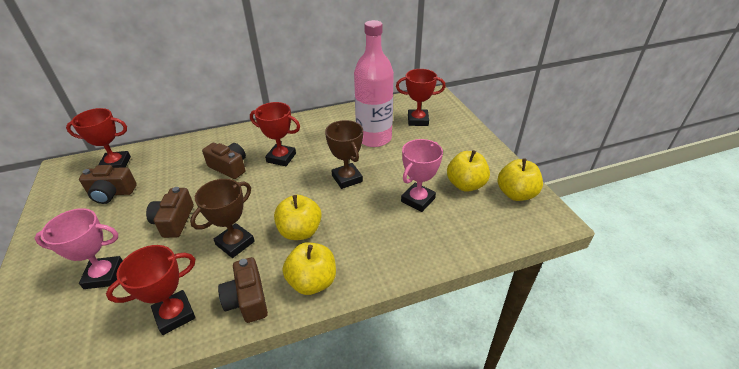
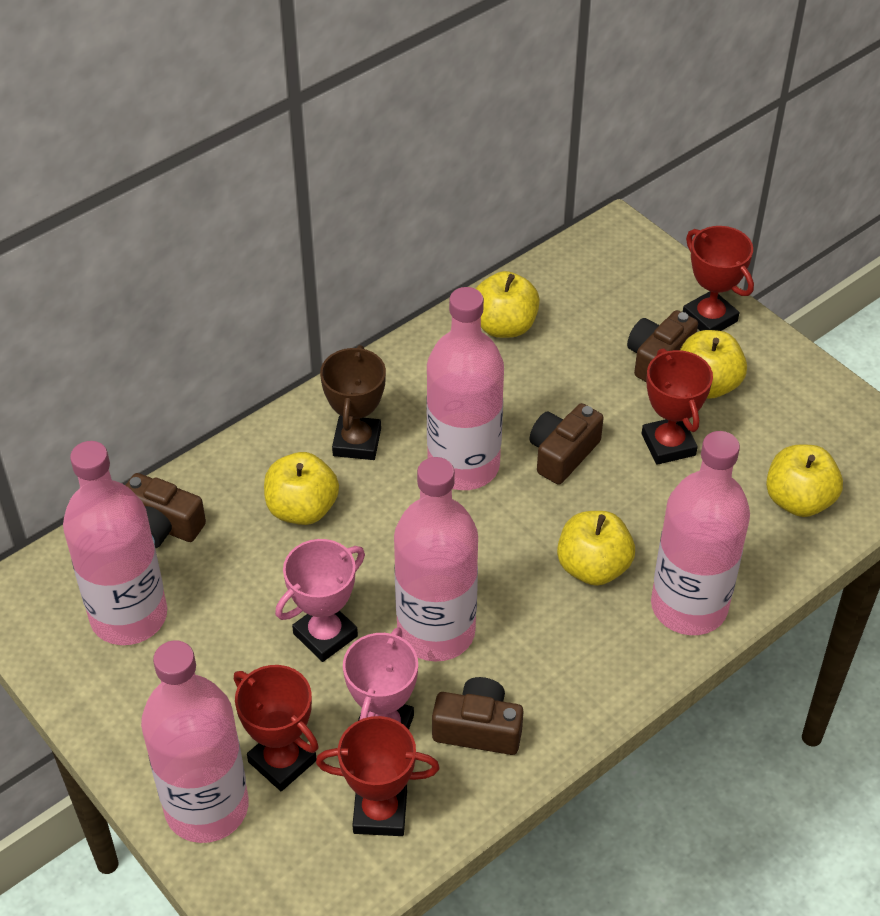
brown trophy: 2 -> 1
pink bottle: 1 -> 5
yellow apple: 4 -> 5

